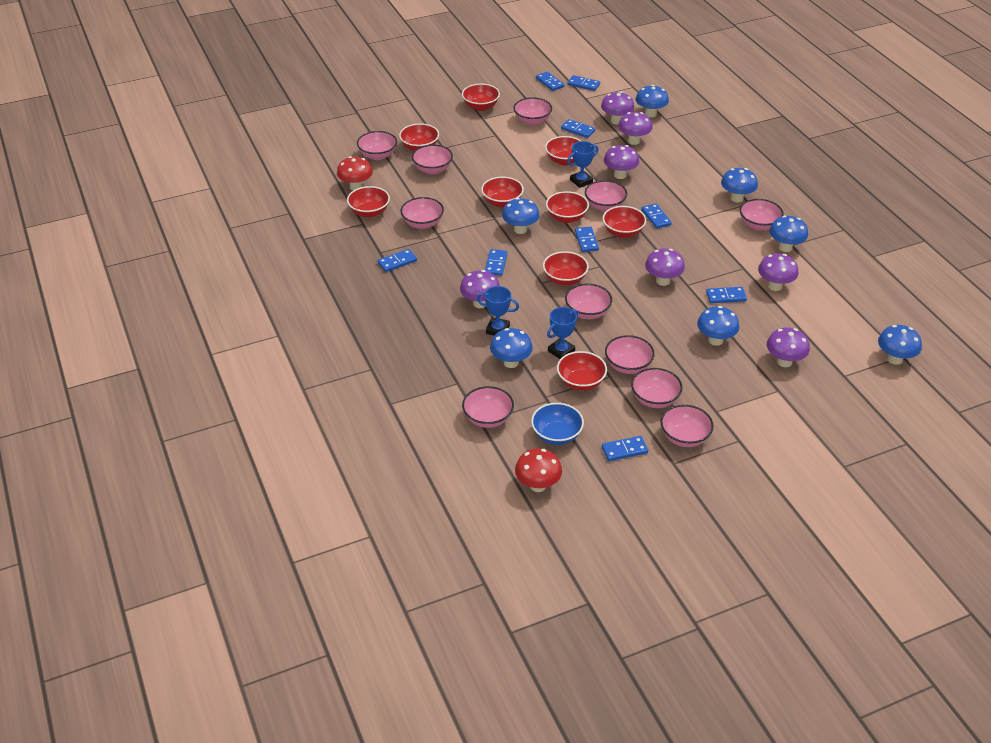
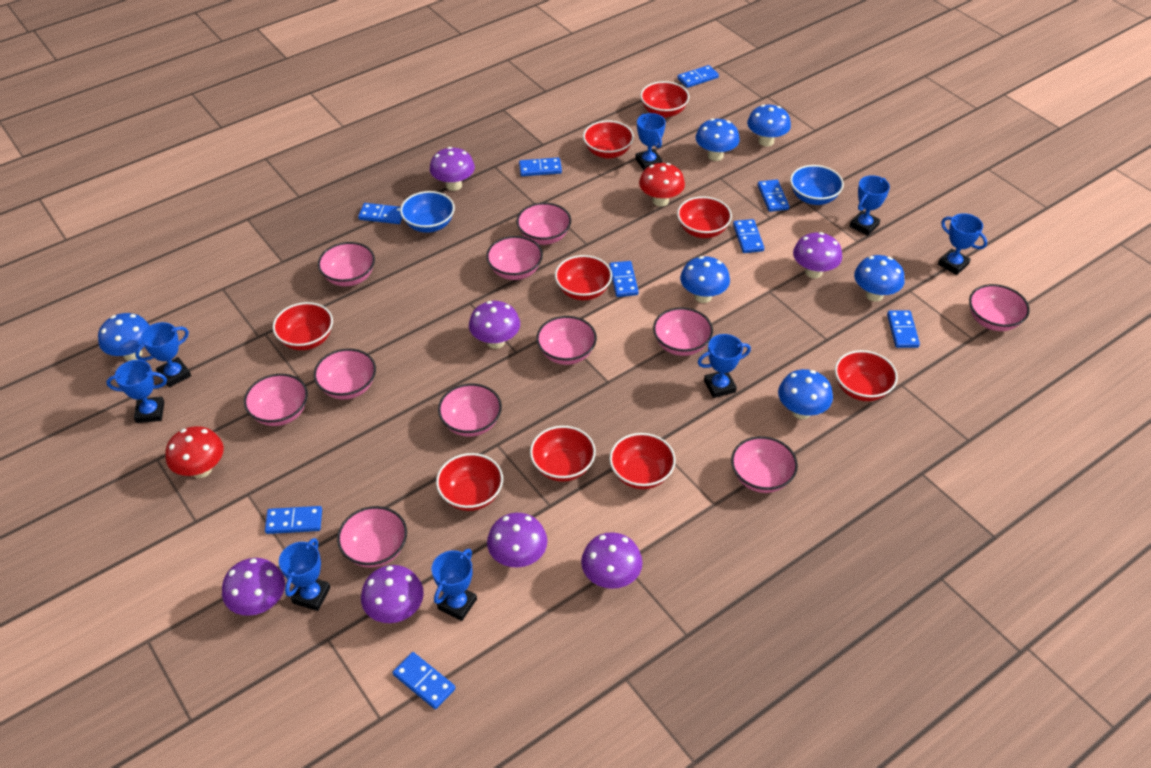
blue bowl: 1 -> 2
blue mushroom: 7 -> 6
blue trophy: 3 -> 8

